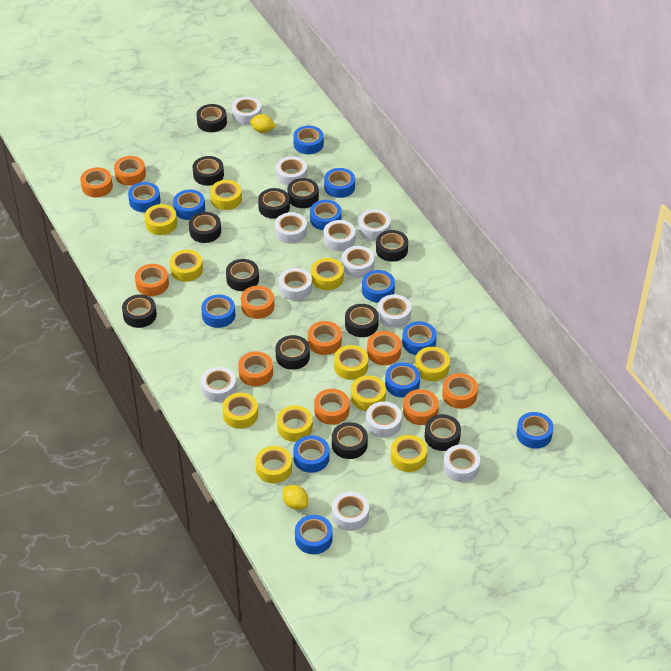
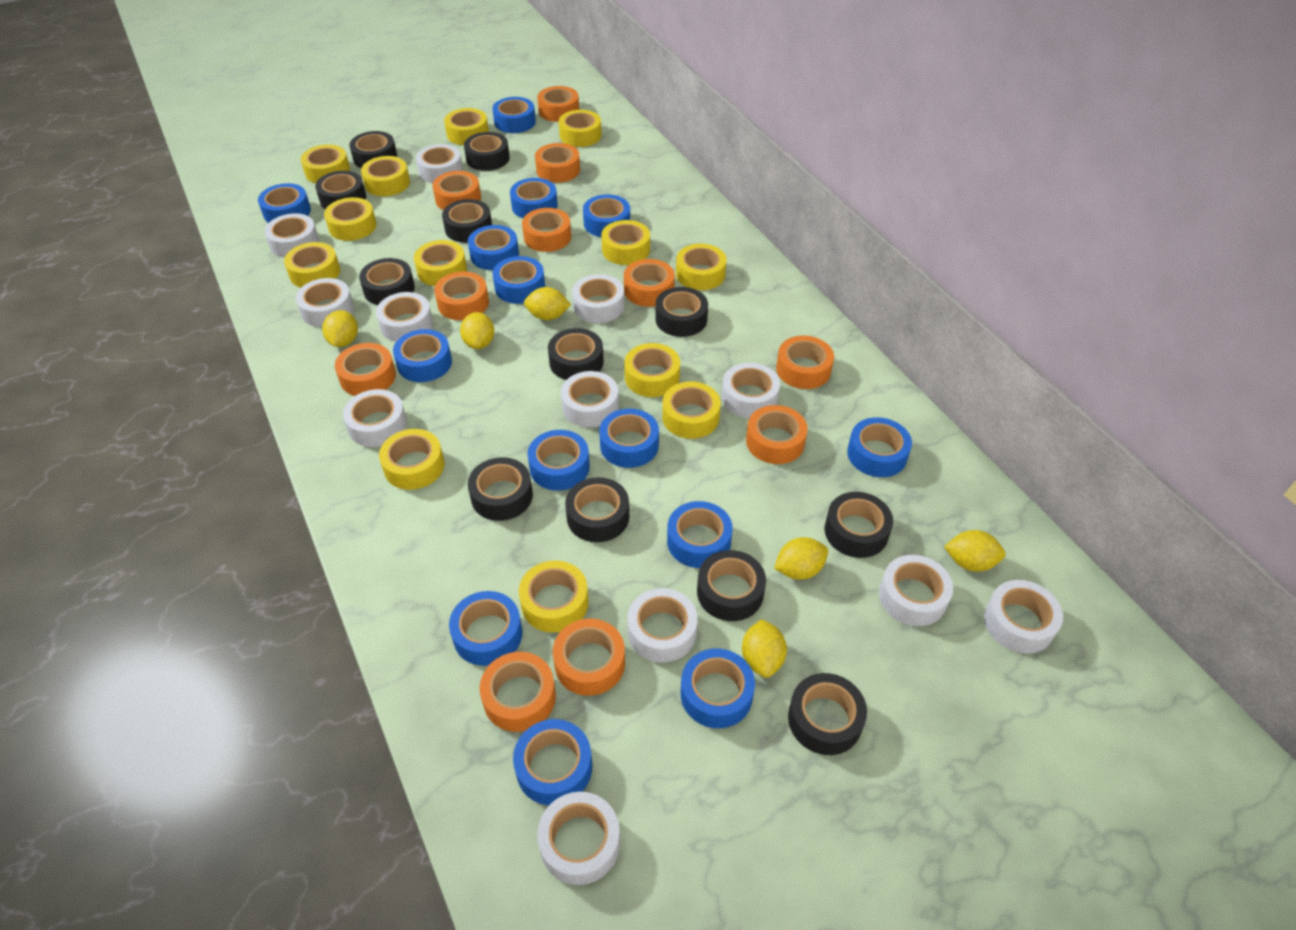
blue tape: 12 -> 14
orange tape: 10 -> 11
yellow lemon: 2 -> 6
yellow tape: 11 -> 13

